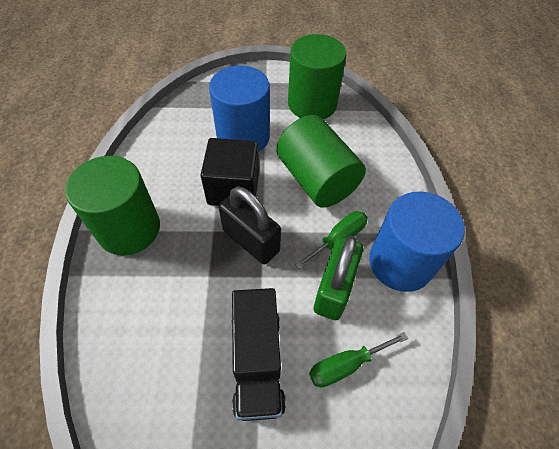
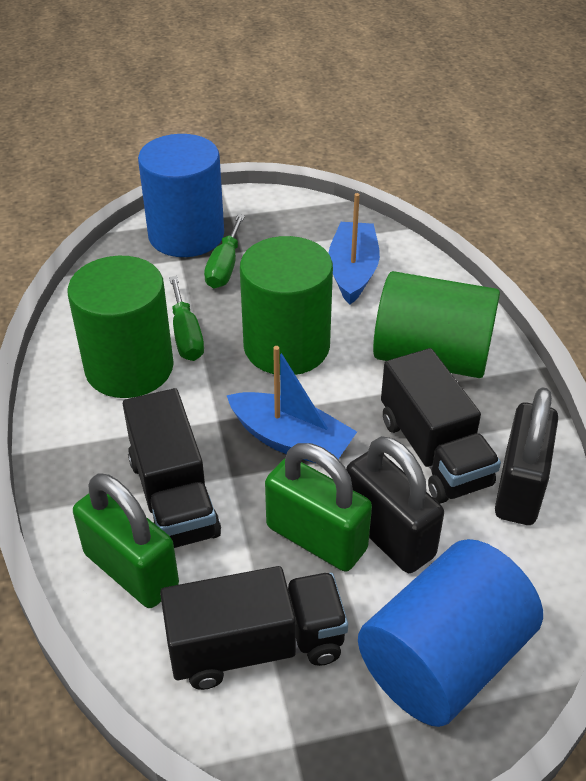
black cube: 1 -> 0
black padlock: 1 -> 2
black truck: 1 -> 3
blue boat: 0 -> 2
green padlock: 1 -> 2

